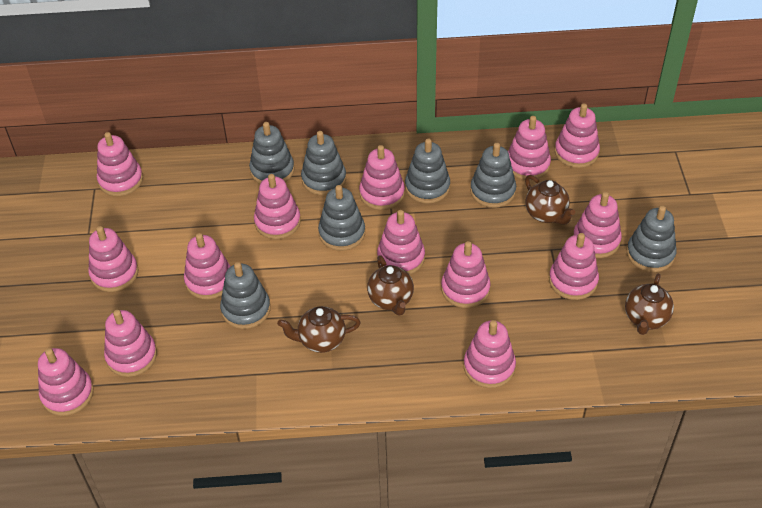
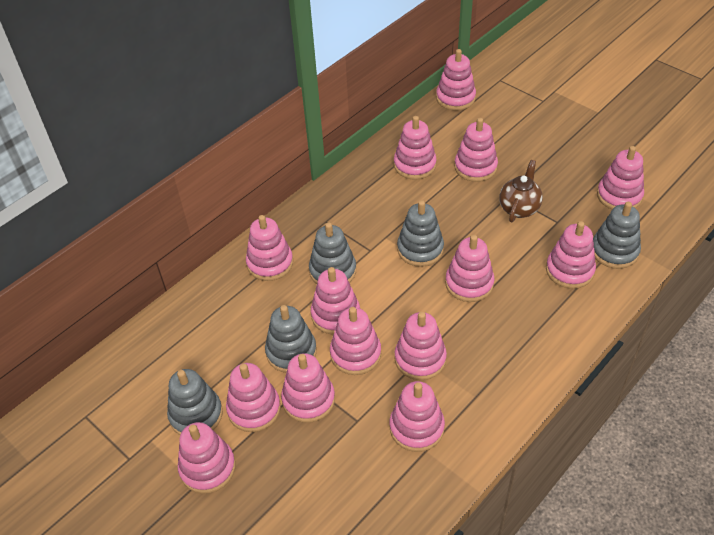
brown teapot: 4 -> 1
grey stacking toy: 7 -> 5

